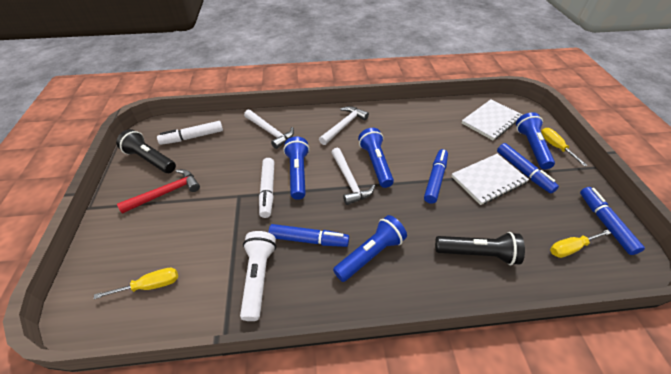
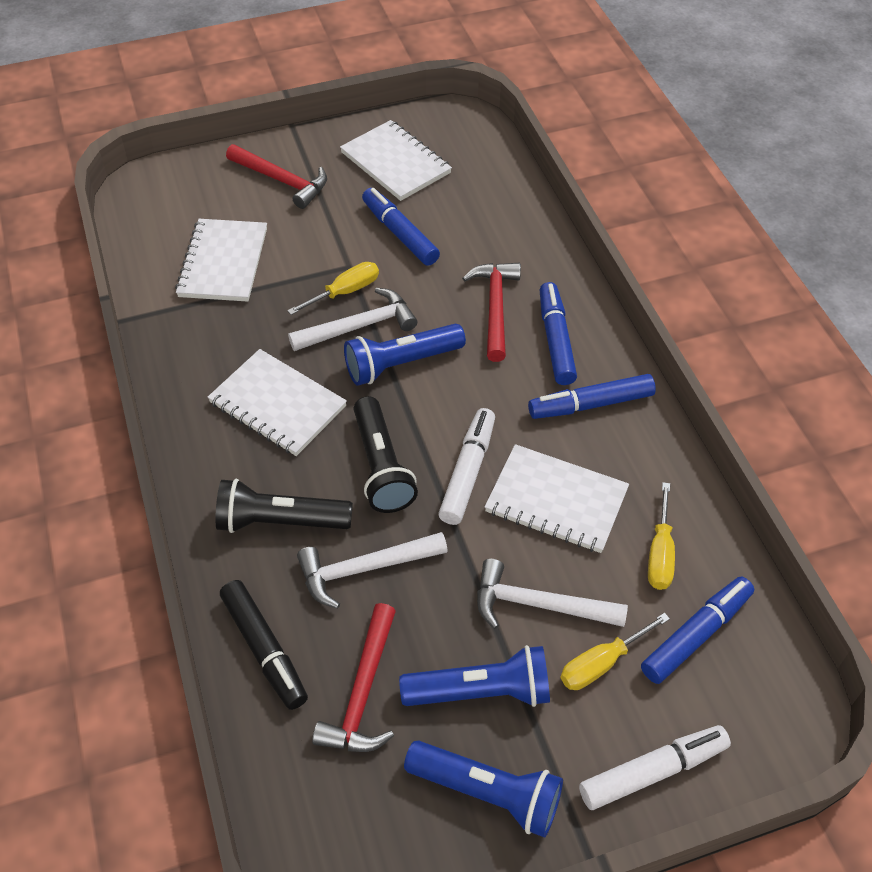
black marker: 0 -> 1
blue flashlight: 4 -> 3
red hammer: 1 -> 3
white flashlight: 1 -> 0
white notebook: 2 -> 4

